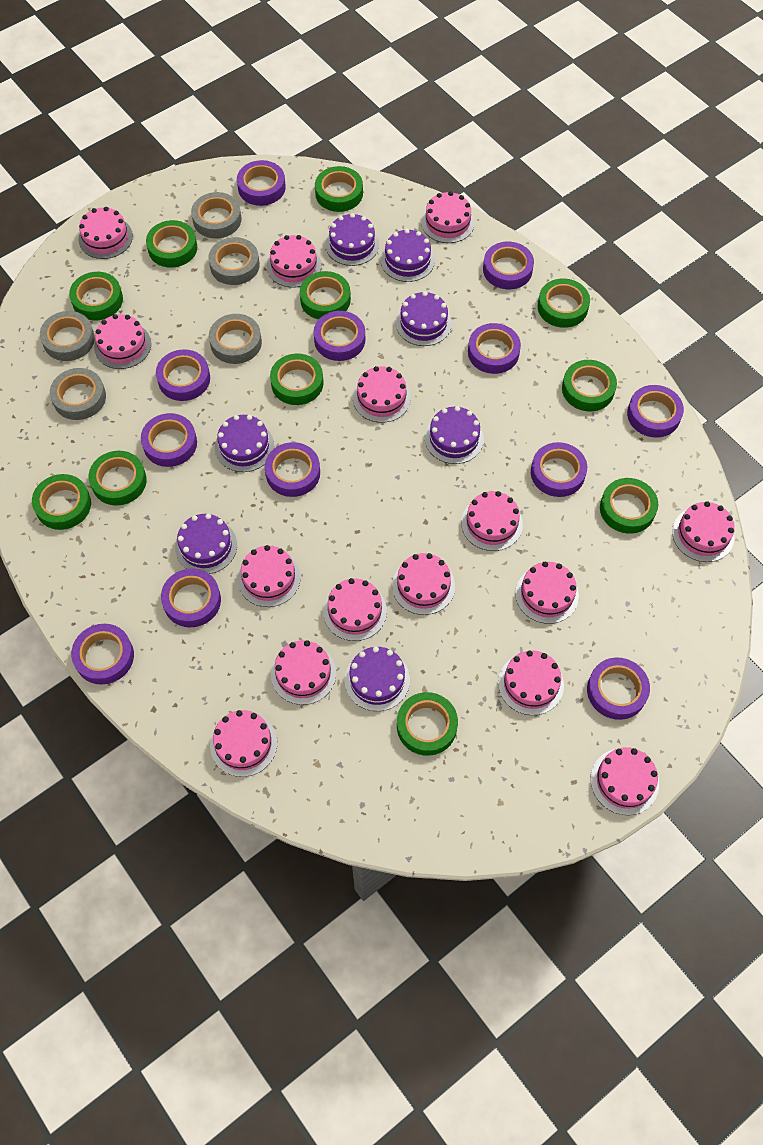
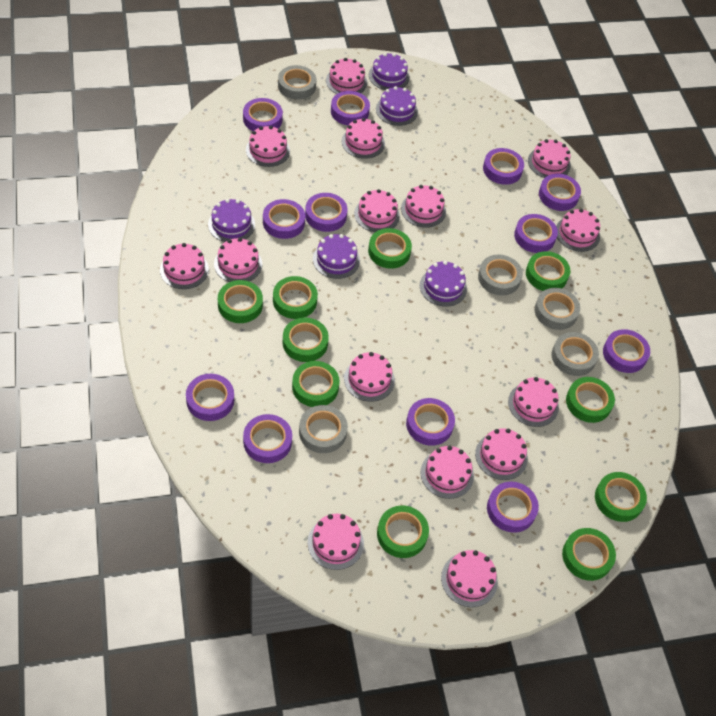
green tape: 11 -> 10
purple cake: 7 -> 5

